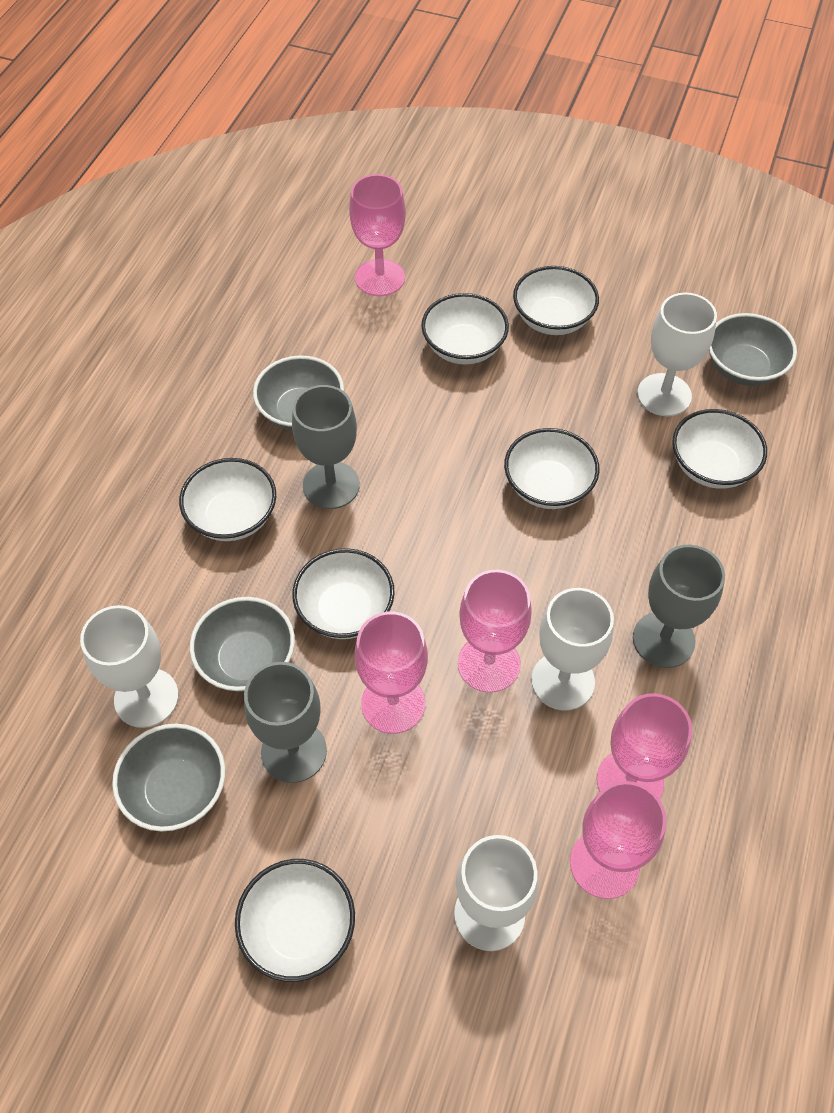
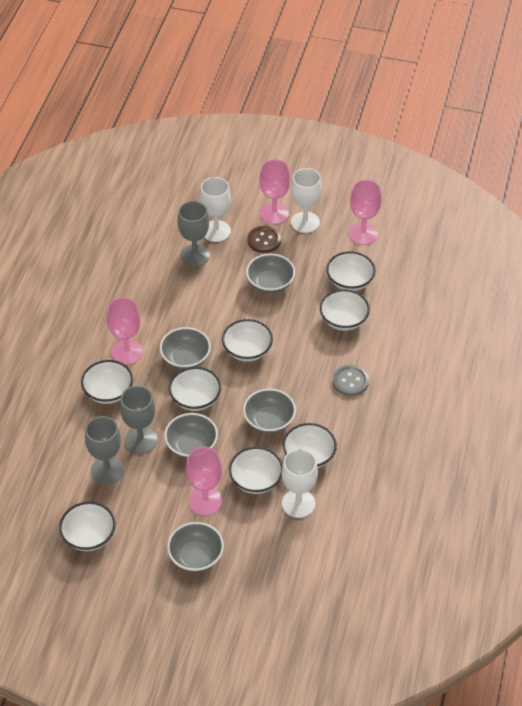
brown button: 0 -> 1
grey bowl: 4 -> 5
grey button: 0 -> 1
pink goblet: 5 -> 4
white bowl: 7 -> 8
white goblet: 4 -> 3

